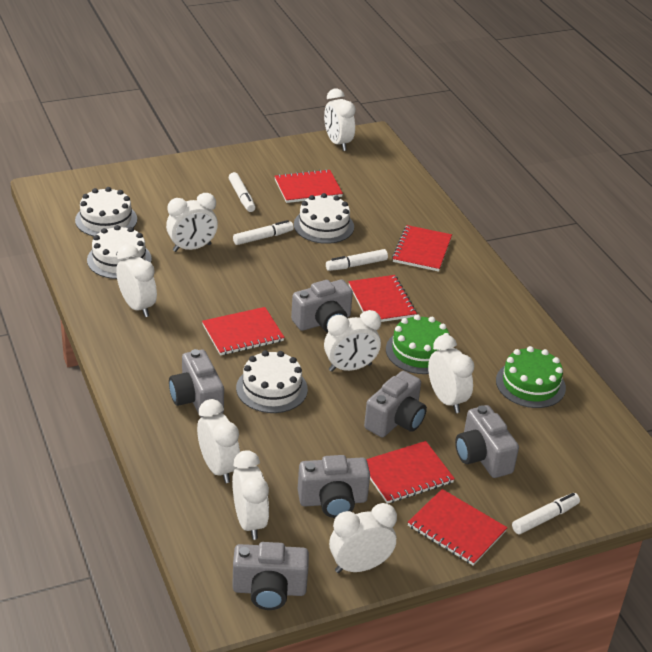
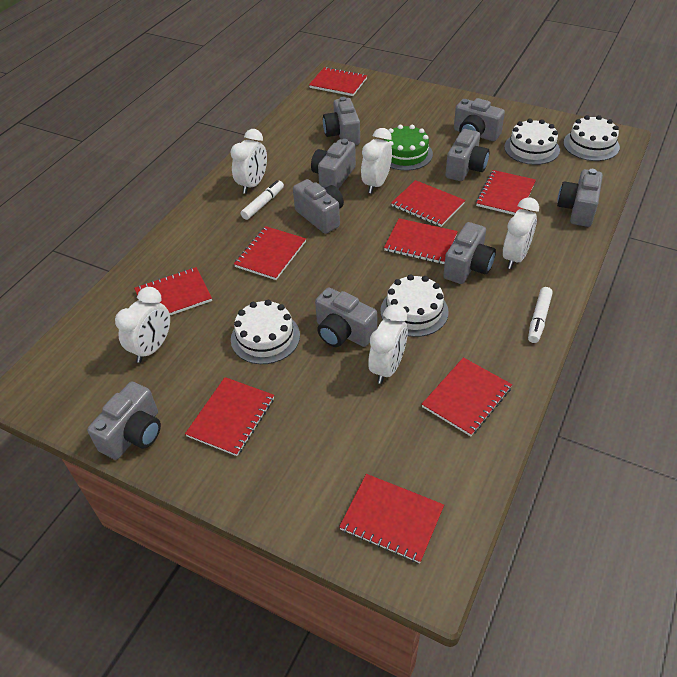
green cake: 2 -> 1
grey camera: 6 -> 9
red notebook: 6 -> 9
white clock: 8 -> 5
white marker: 4 -> 2

